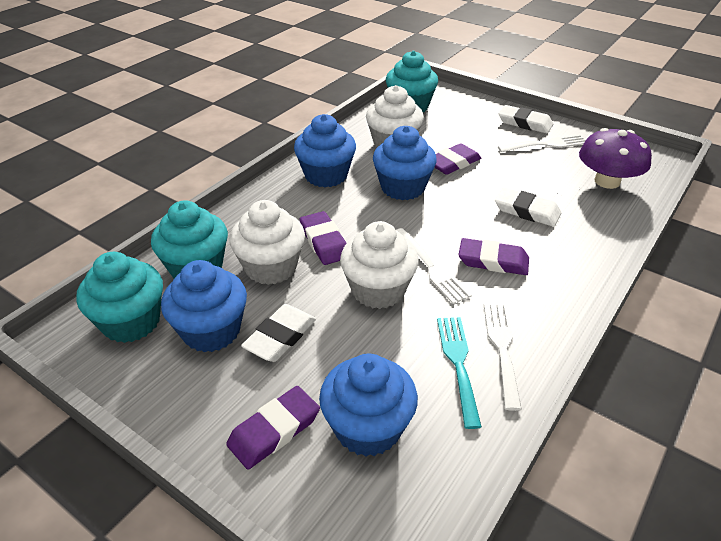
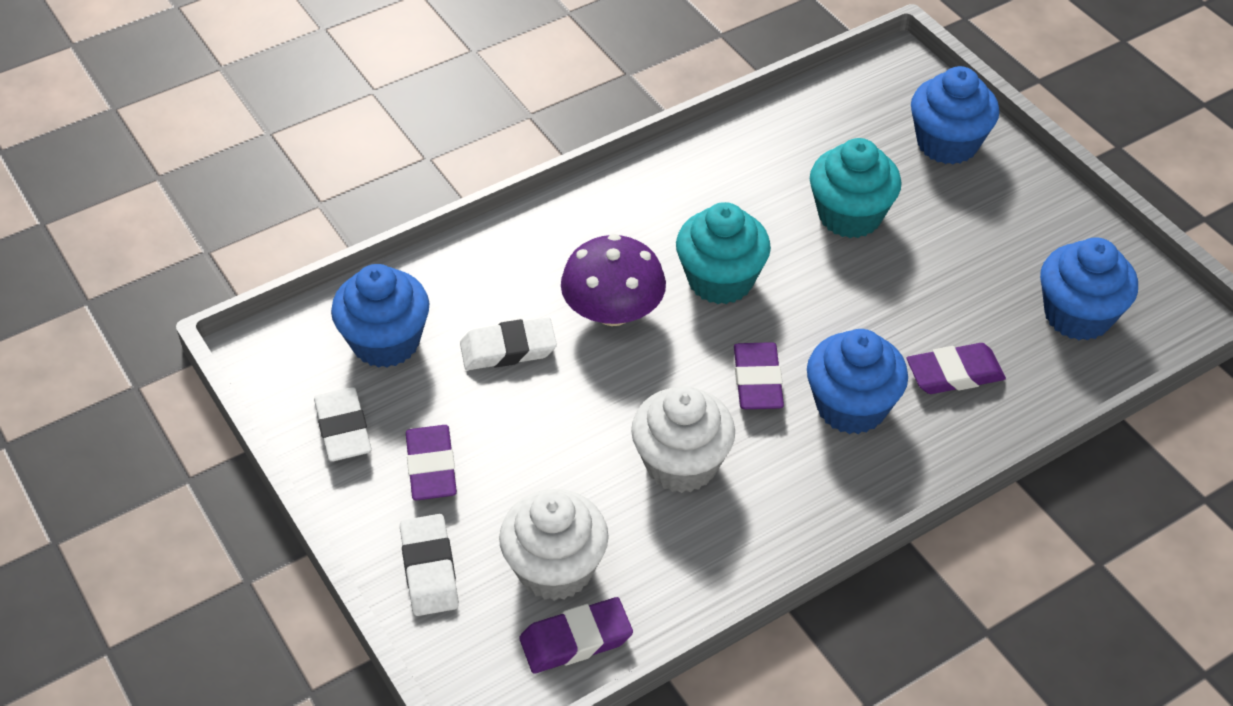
turquoise cupcake: 3 -> 2
turquoise fork: 1 -> 0
white cupcake: 3 -> 2
white fork: 3 -> 0

